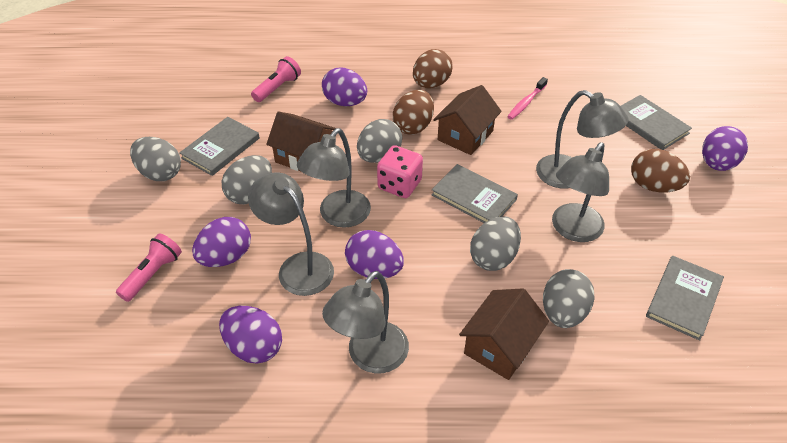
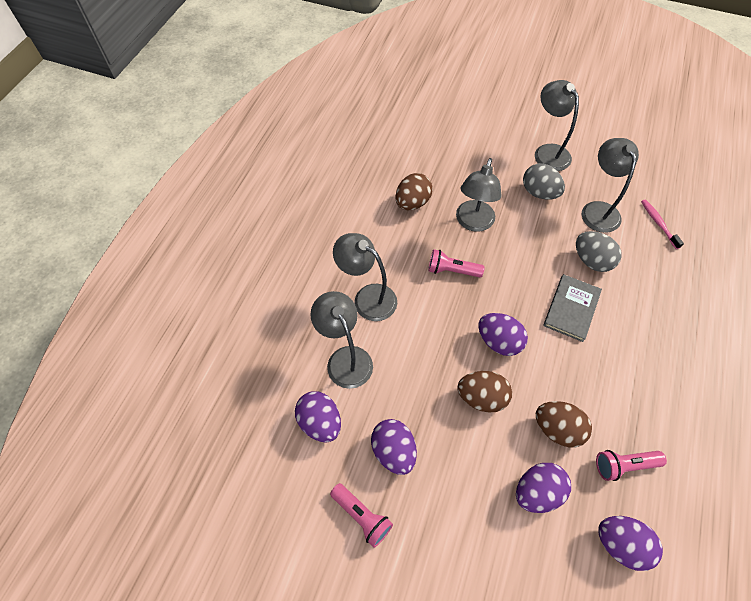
brown house: 3 -> 0
grey book: 4 -> 1
grey egg: 5 -> 2
pink dice: 1 -> 0
pink flashlight: 2 -> 3

